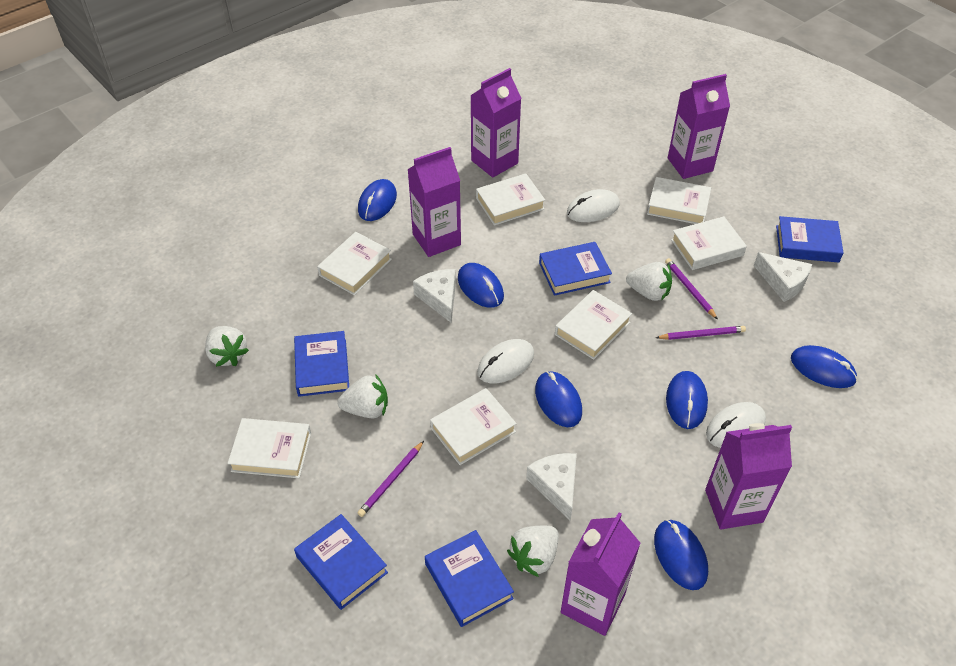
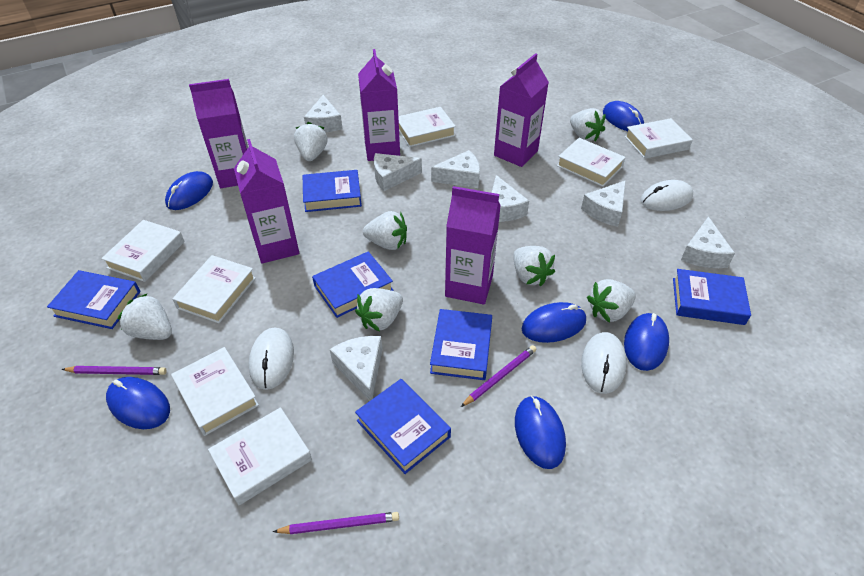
blue book: 5 -> 6
white cheese: 3 -> 7
white strawberry: 4 -> 7

